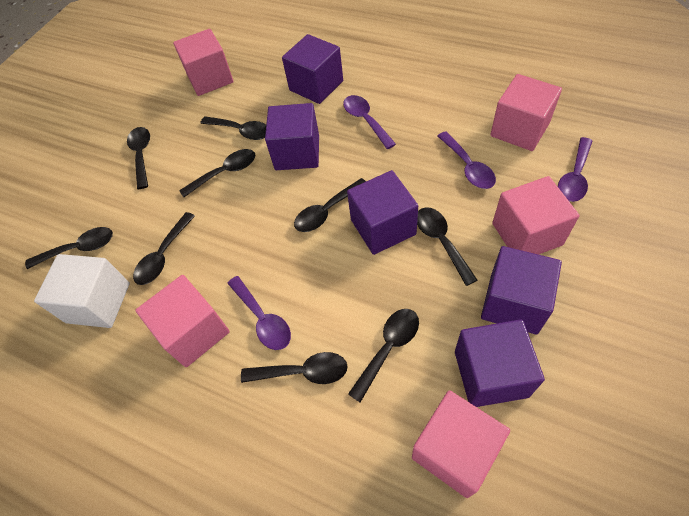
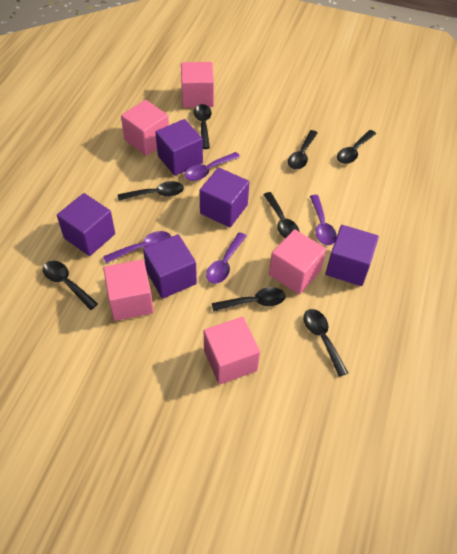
black spoon: 9 -> 8
white cube: 1 -> 0

